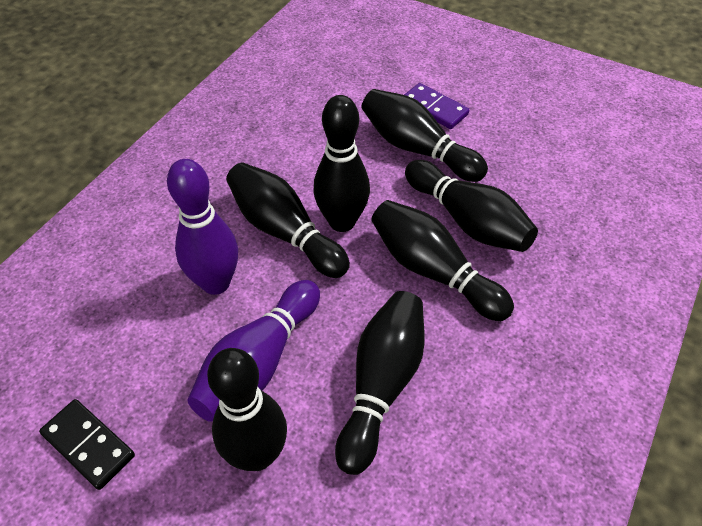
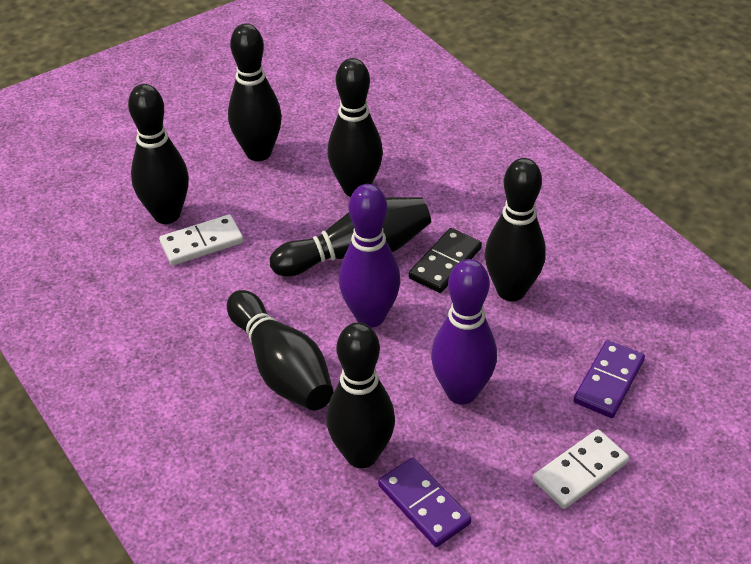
purple domino: 1 -> 2
white domino: 0 -> 2

